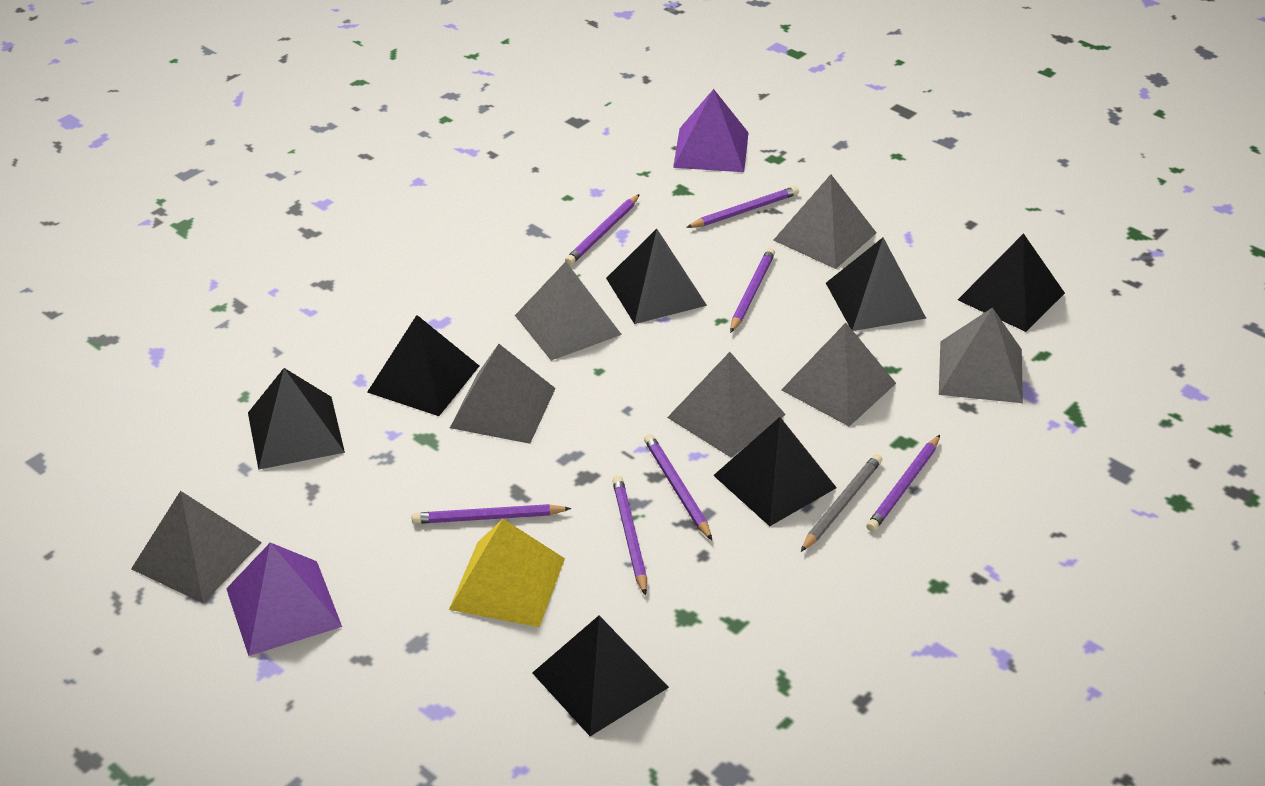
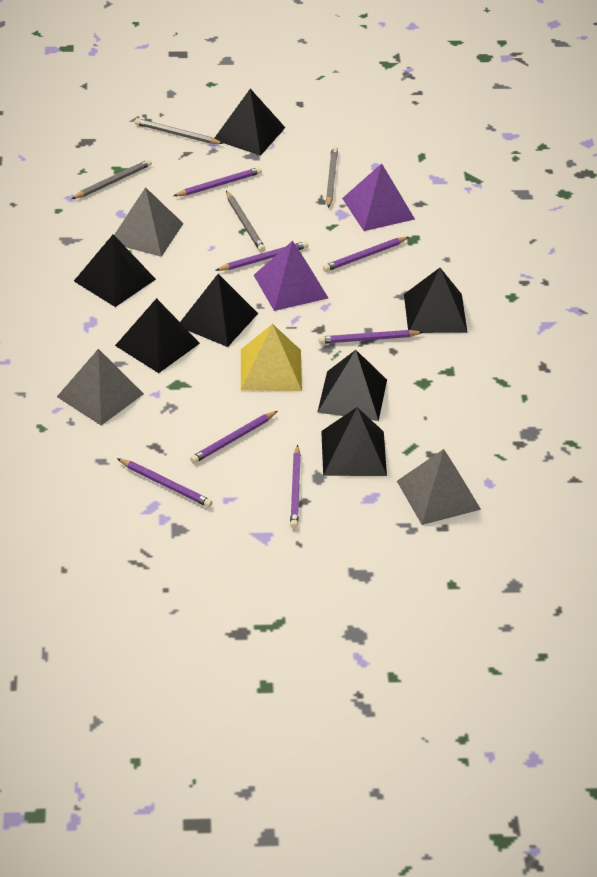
grey pencil: 1 -> 4
grey pyramid: 7 -> 3

